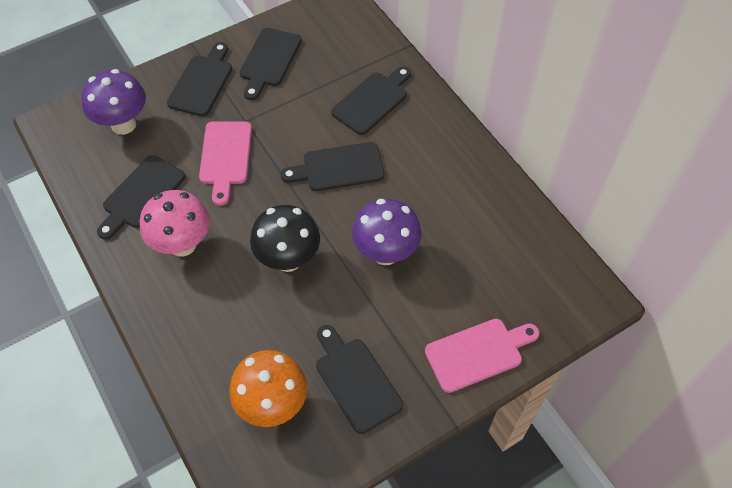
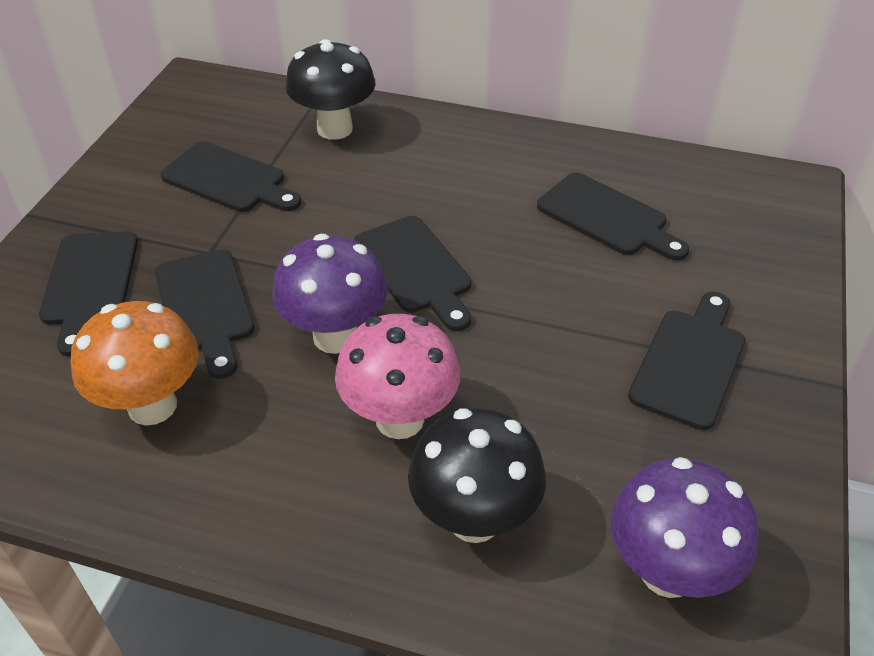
black mushroom: 1 -> 2
pink cutting board: 2 -> 0

